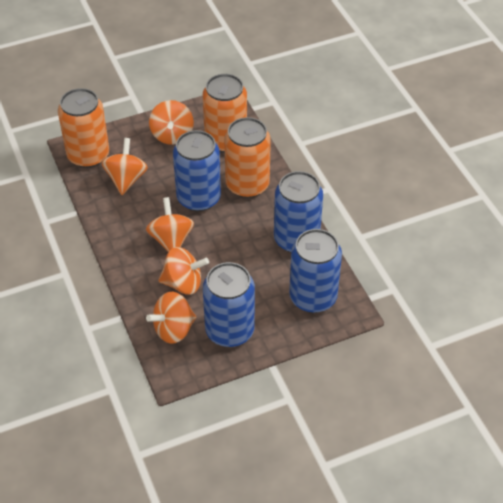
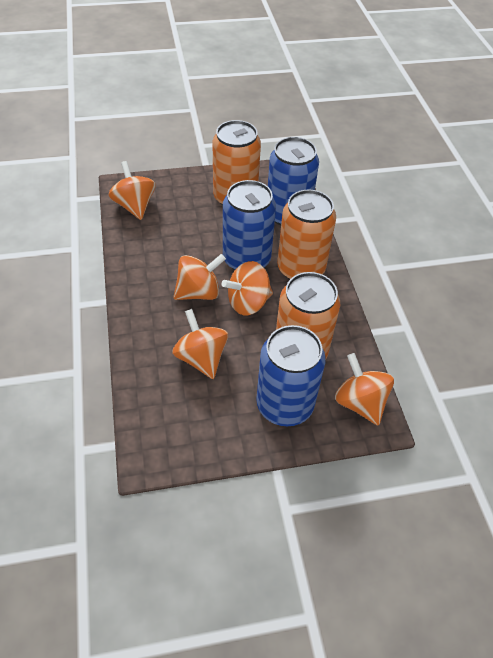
blue can: 4 -> 3

